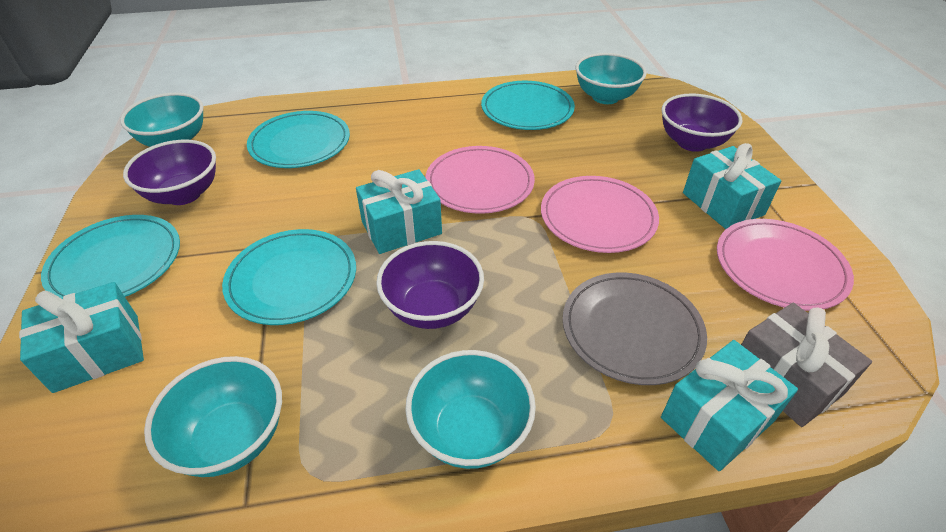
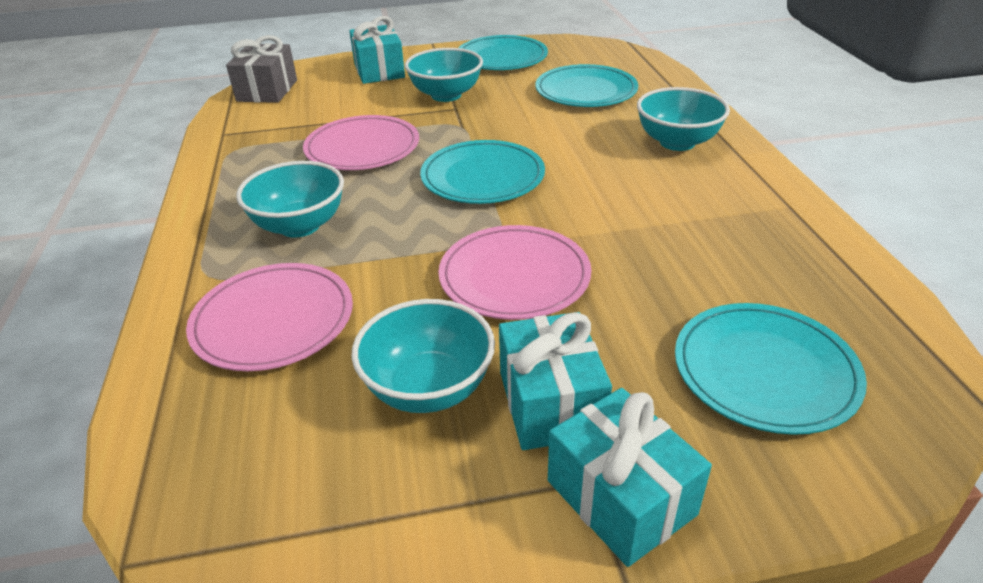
grey plate: 1 -> 0
purple bowl: 3 -> 0
turquoise gift: 4 -> 3

